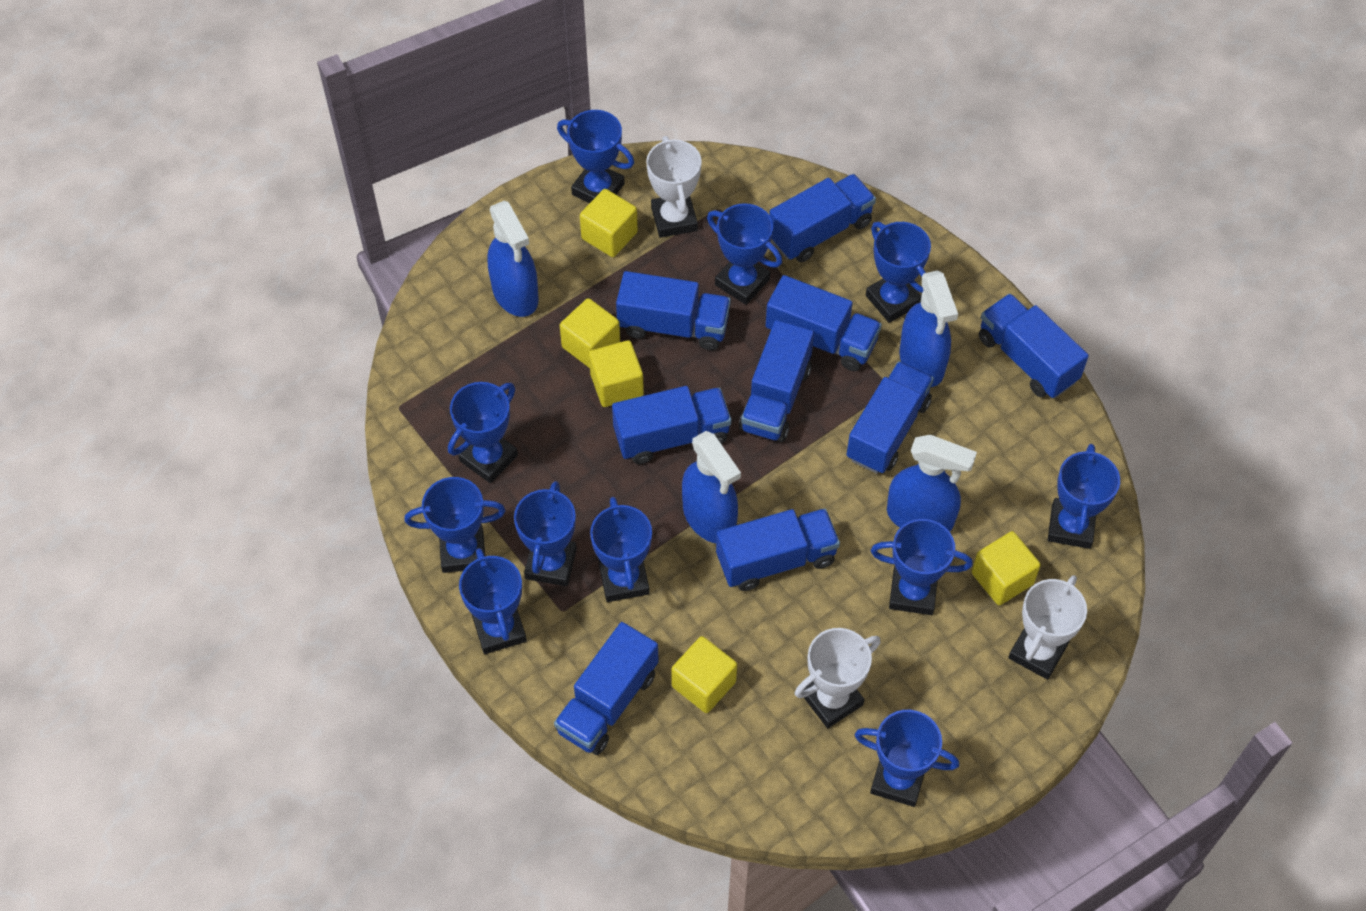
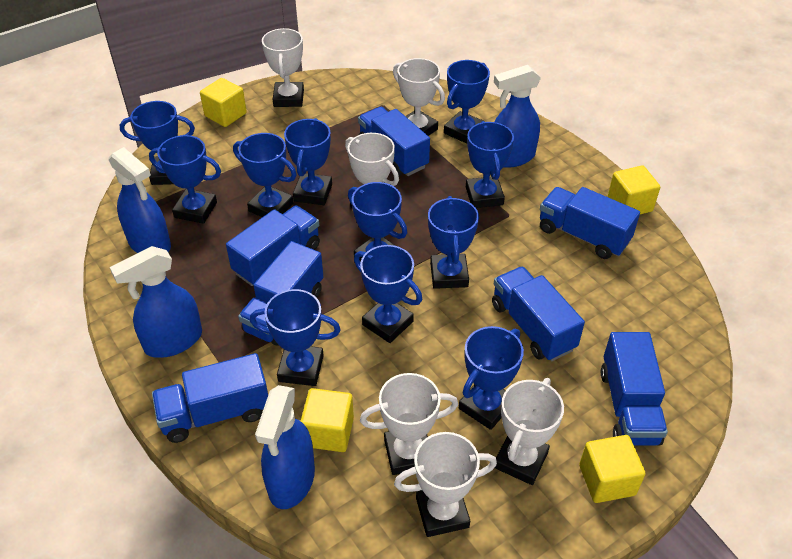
blue truck: 9 -> 7
white trophy: 3 -> 6
yellow cube: 5 -> 4

